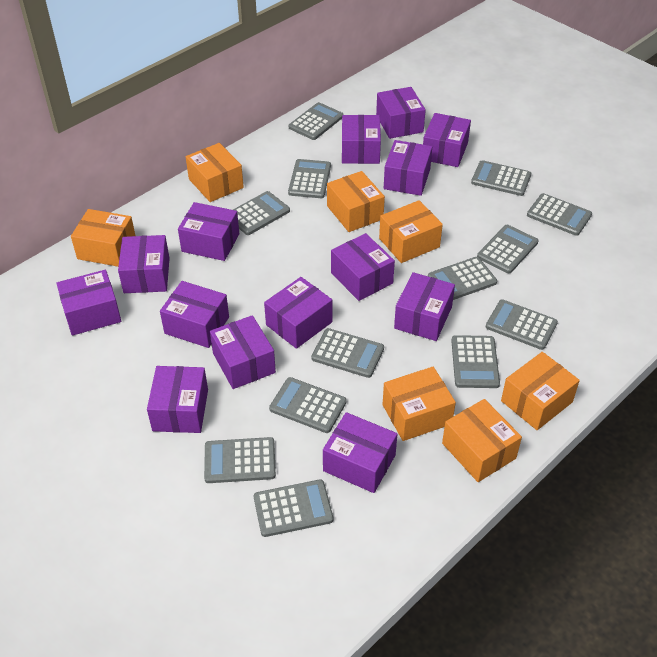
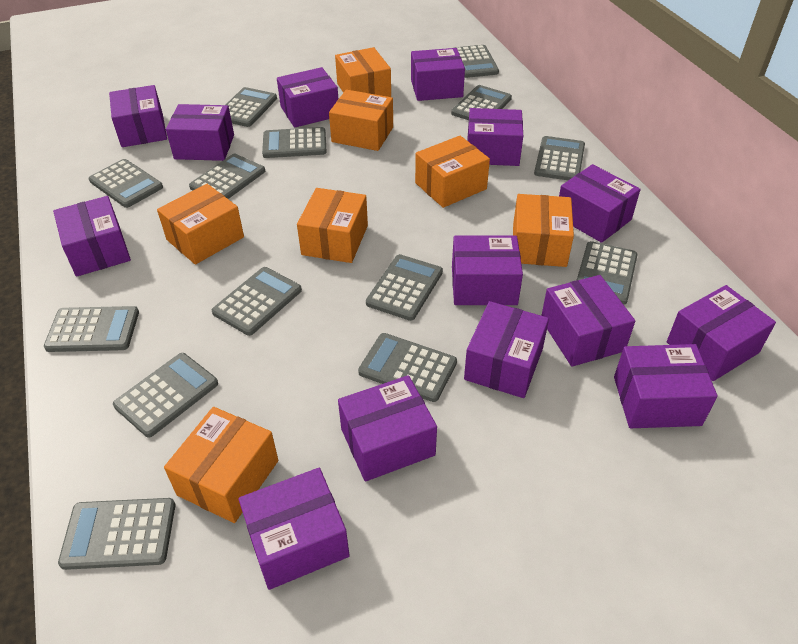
grey calculator: 13 -> 14

